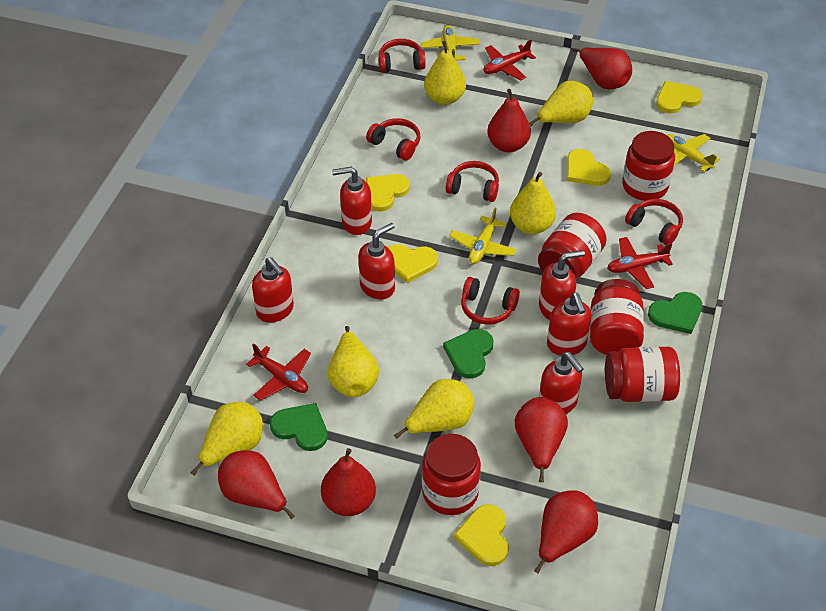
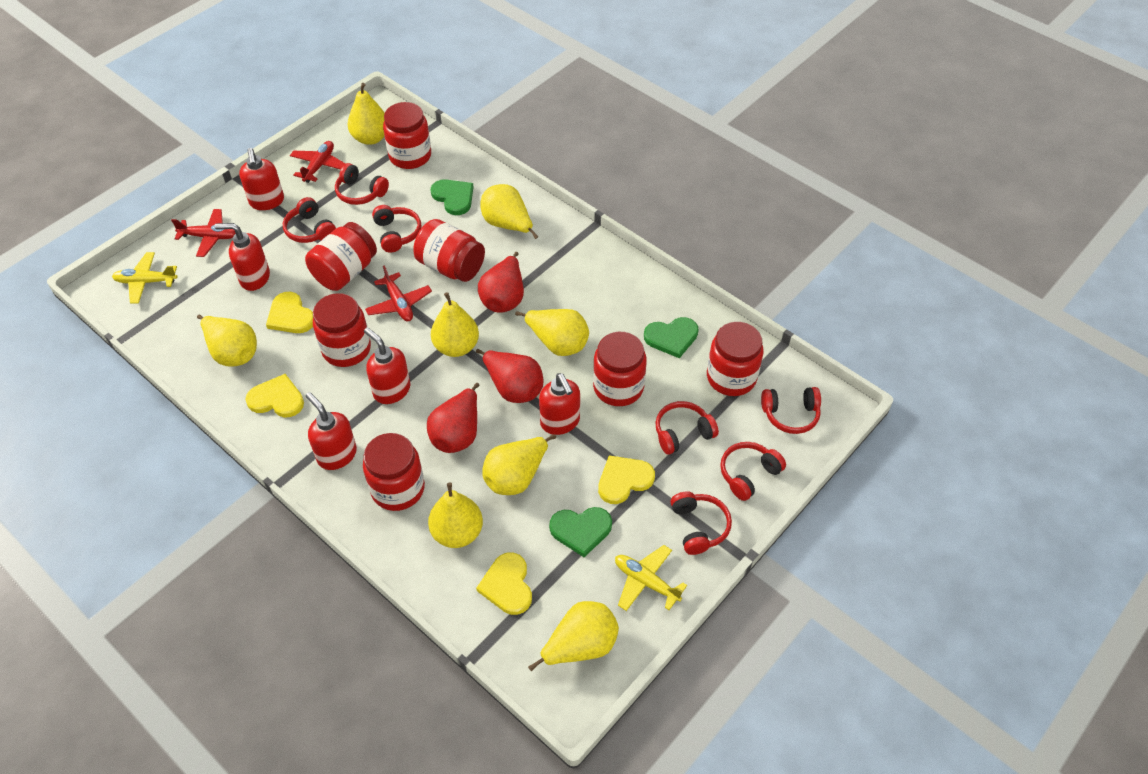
red headphones: 5 -> 7
red jar: 5 -> 7
red pear: 6 -> 3
red soap dispenser: 6 -> 5
yellow heart: 5 -> 4
yellow pear: 6 -> 8
yellow plane: 3 -> 2

